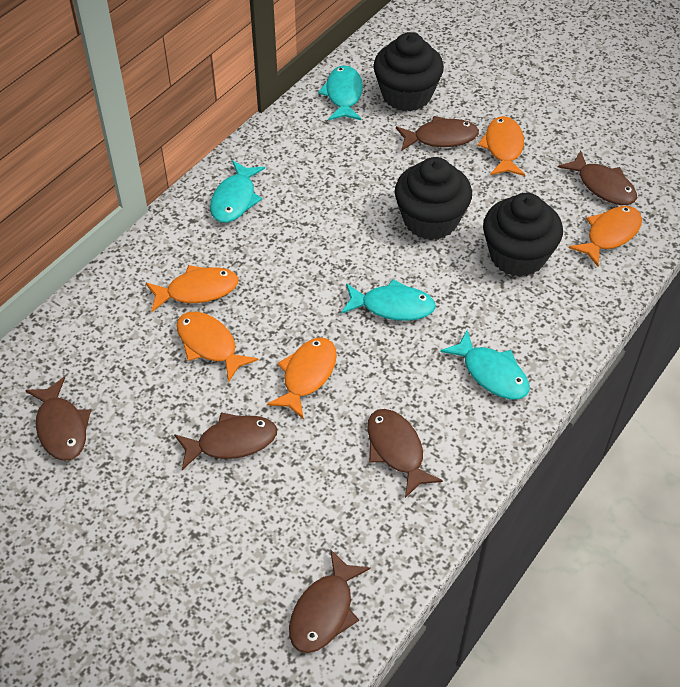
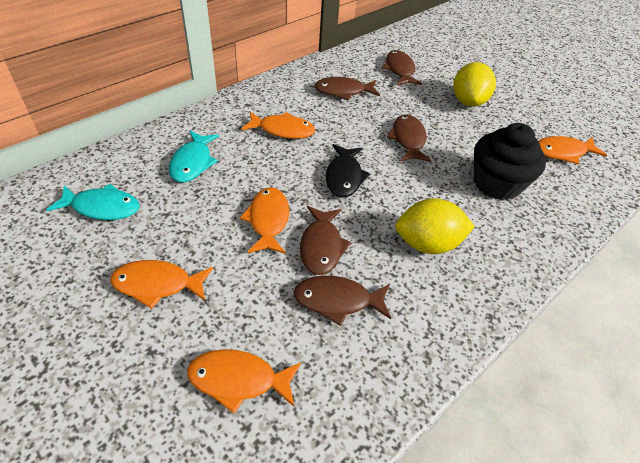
black cupcake: 3 -> 1
black fish: 0 -> 1
brown fish: 6 -> 5
turquoise fish: 4 -> 2
yellow lemon: 0 -> 2

